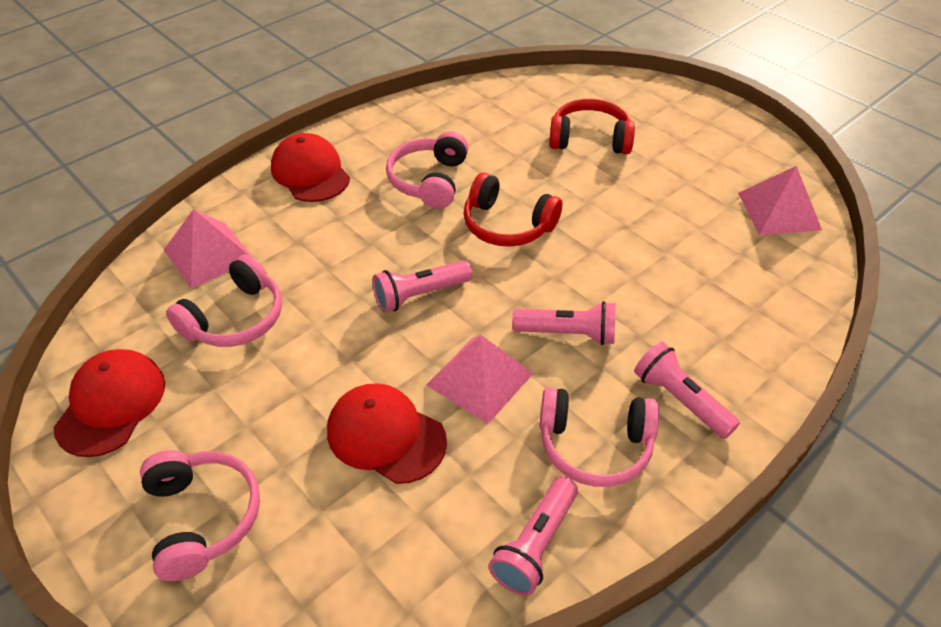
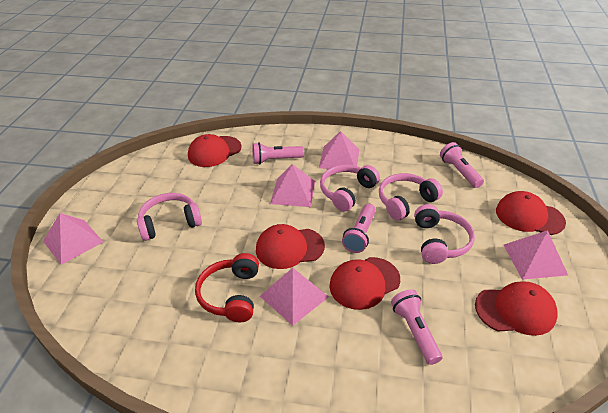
pink pyramid: 3 -> 5
red cap: 3 -> 5
red headphones: 2 -> 1

